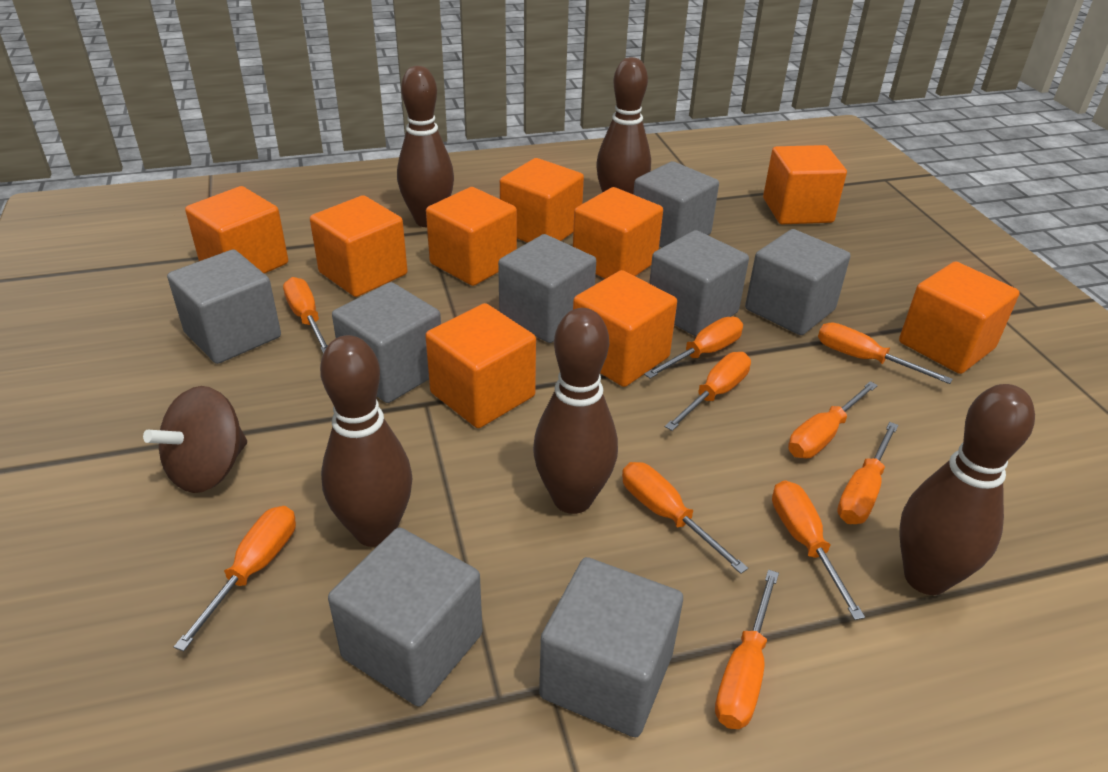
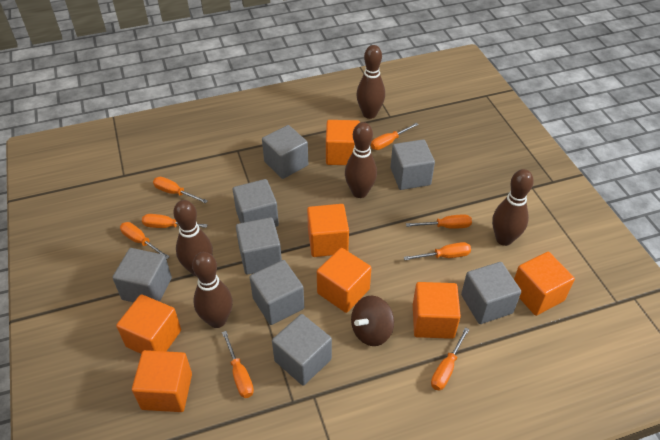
orange cube: 9 -> 7
orange screwdriver: 10 -> 8

